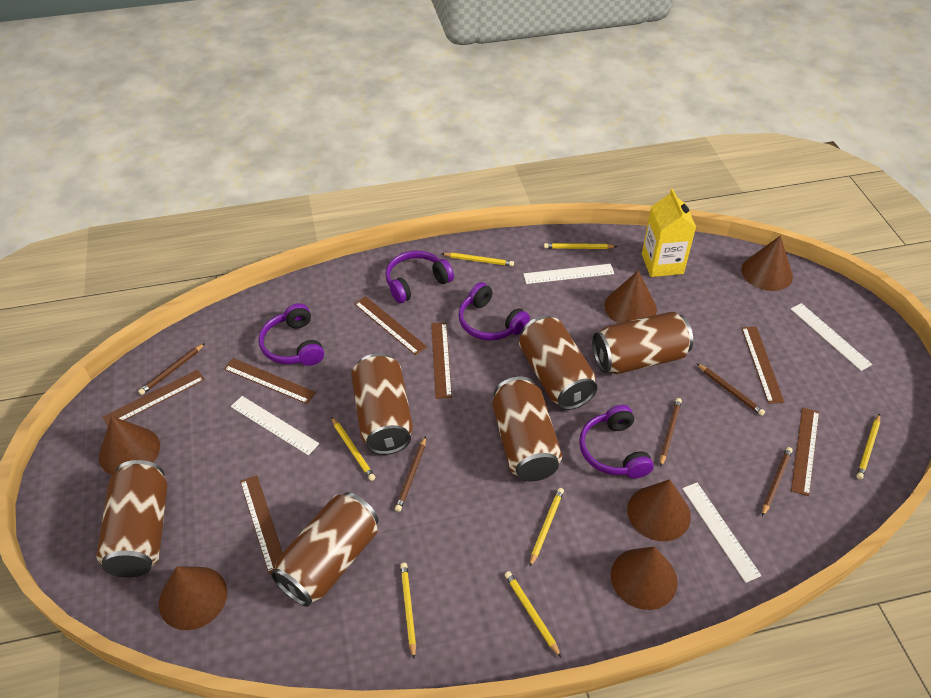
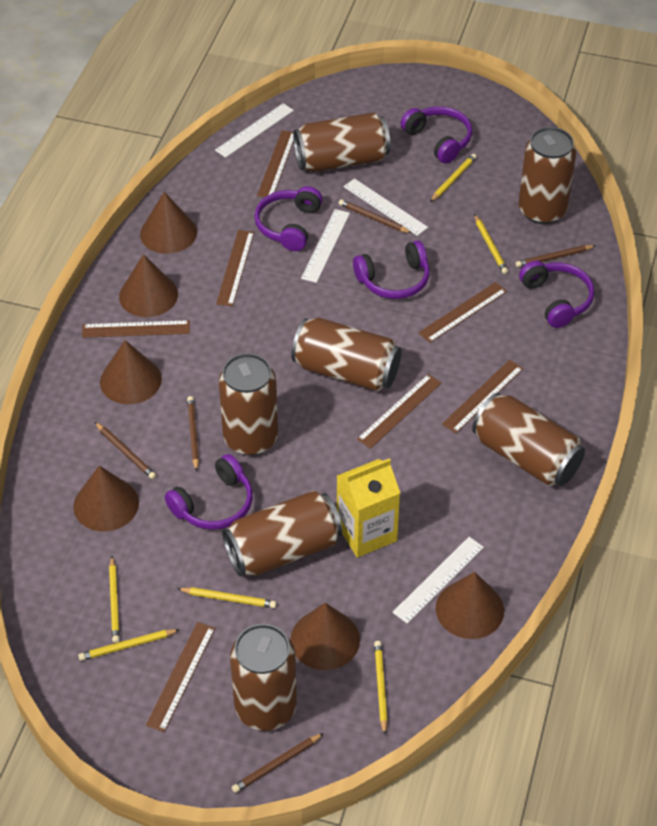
brown can: 6 -> 7
purple headphones: 4 -> 5
yellow pencil: 7 -> 6

